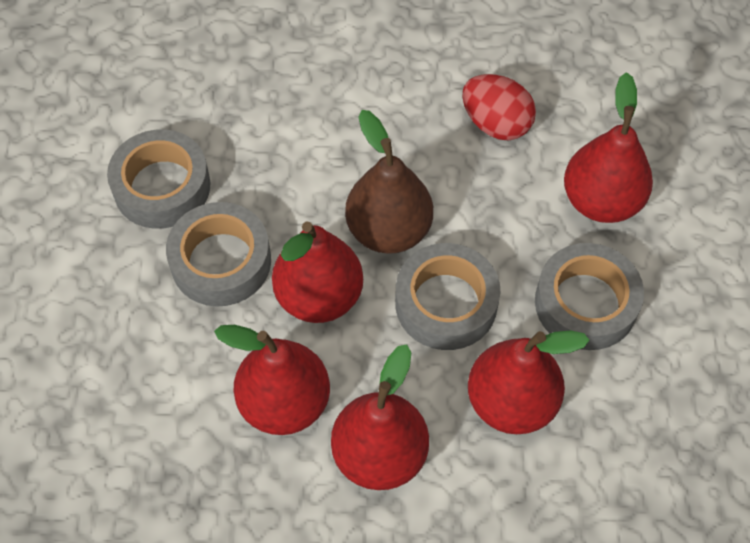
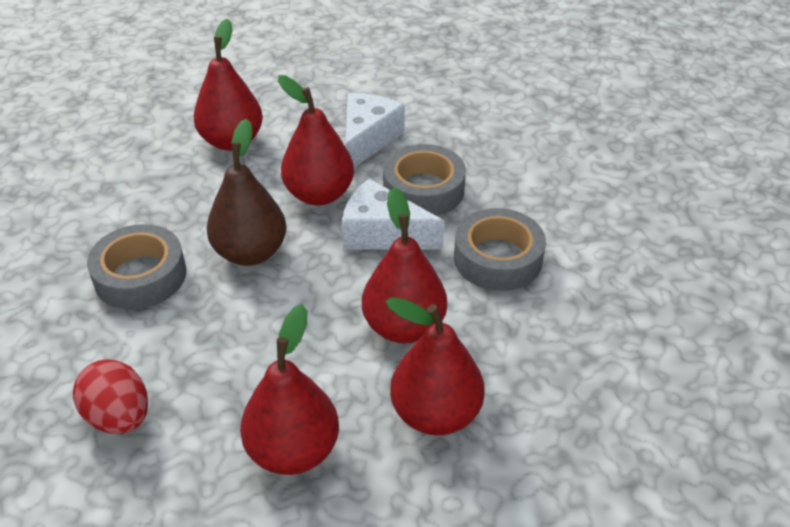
grey tape: 4 -> 3
white cheese: 0 -> 2

